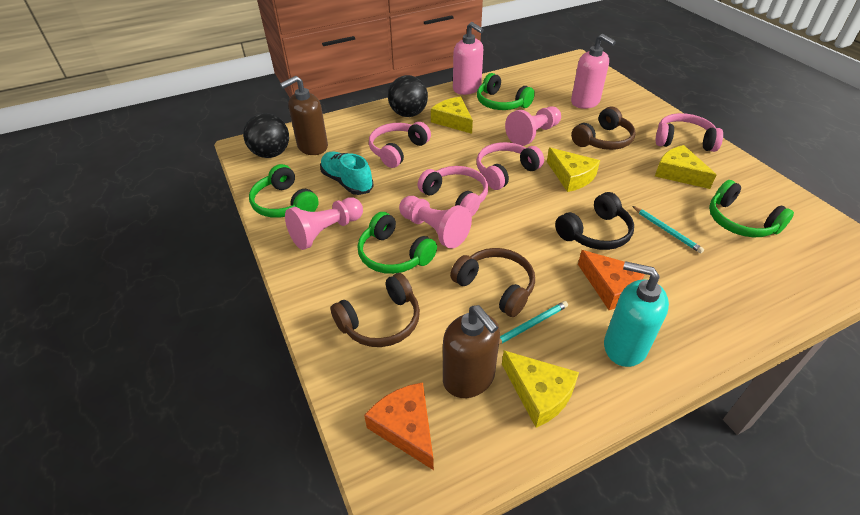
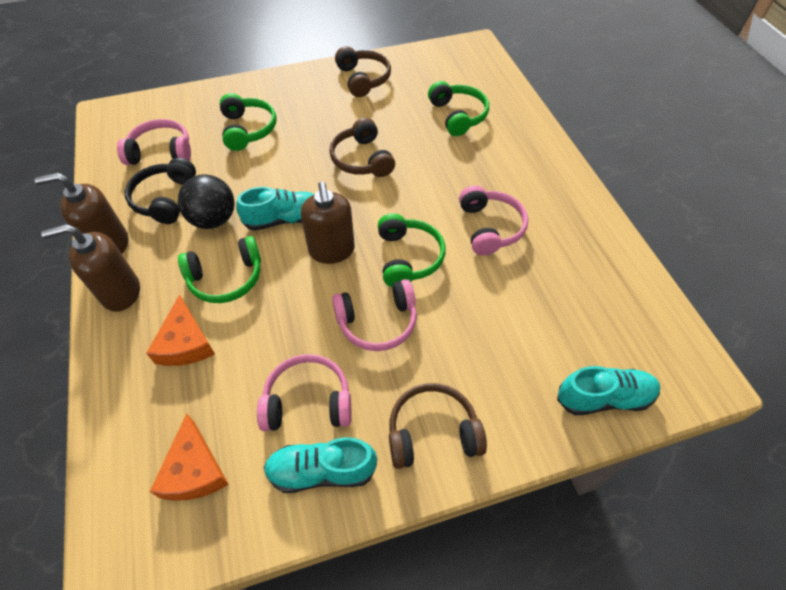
black ball: 2 -> 1
brown soap dispenser: 2 -> 3
pink pawn: 3 -> 0
pink soap dispenser: 2 -> 0
turquoise pencil: 2 -> 0
turquoise shoe: 1 -> 3
turquoise soap dispenser: 1 -> 0
yellow cheese: 4 -> 0

